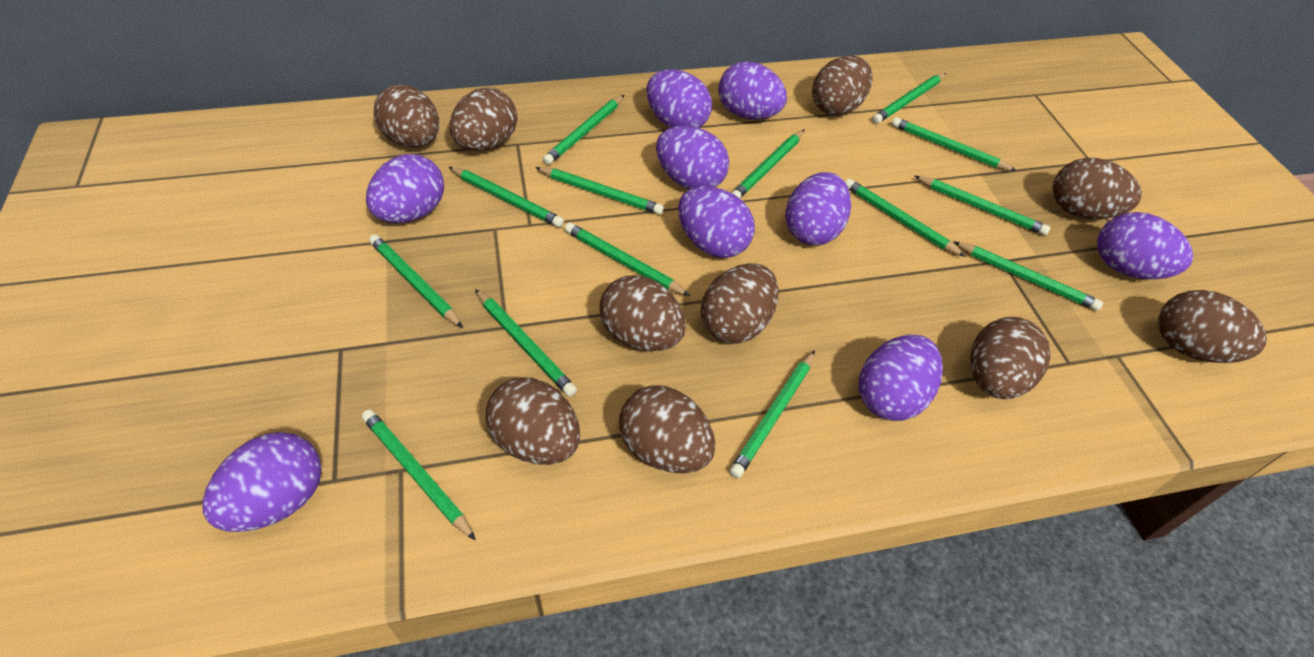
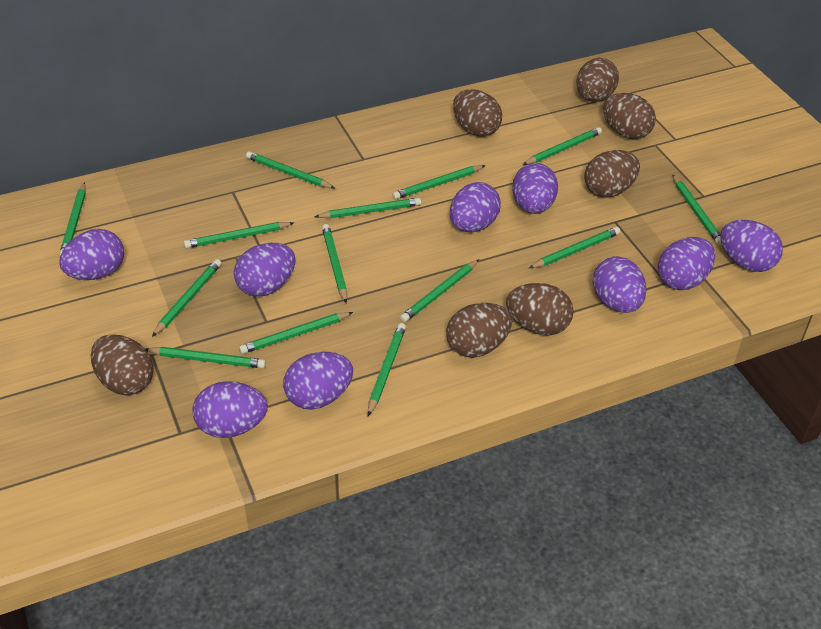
brown egg: 10 -> 7

